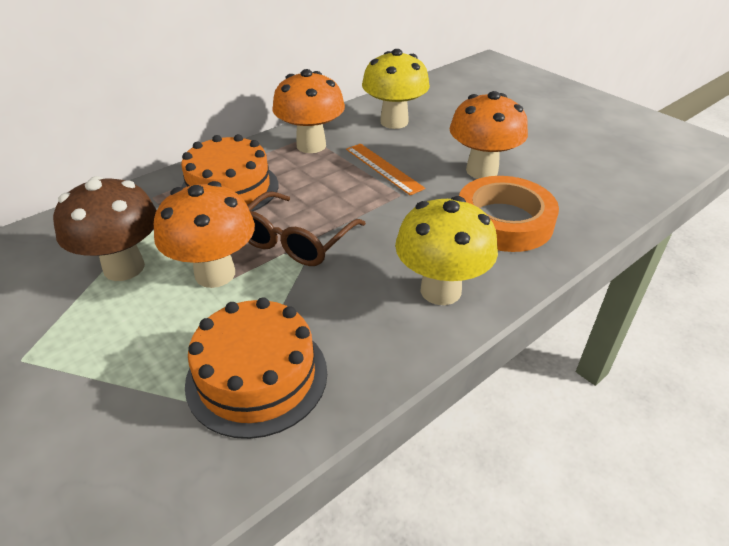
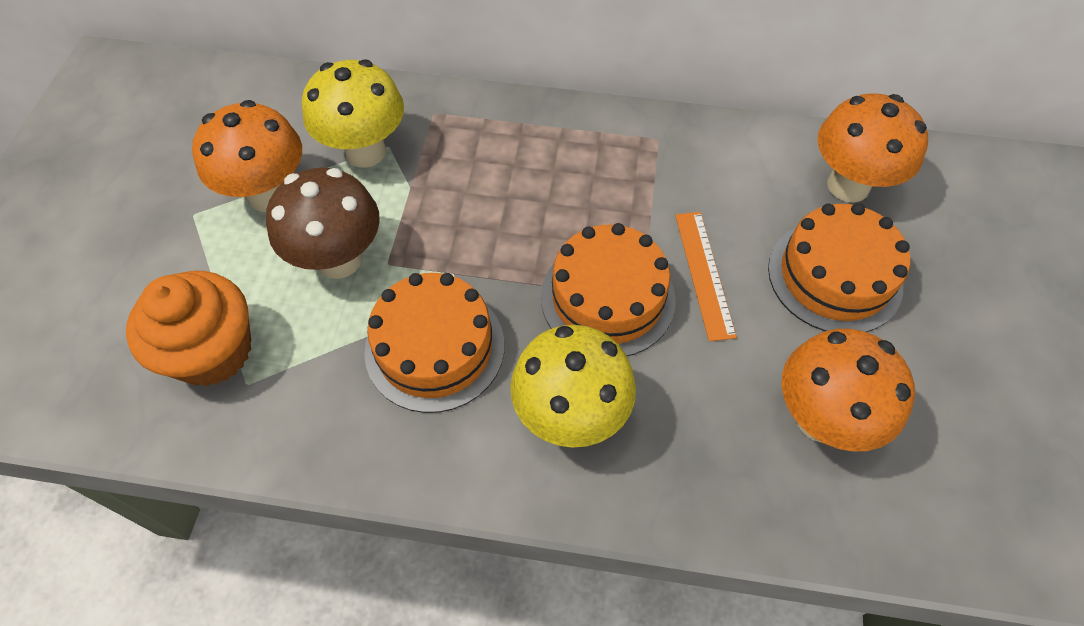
brown glasses: 1 -> 0
orange cake: 2 -> 3
orange cupcake: 0 -> 1
orange tape: 1 -> 0

